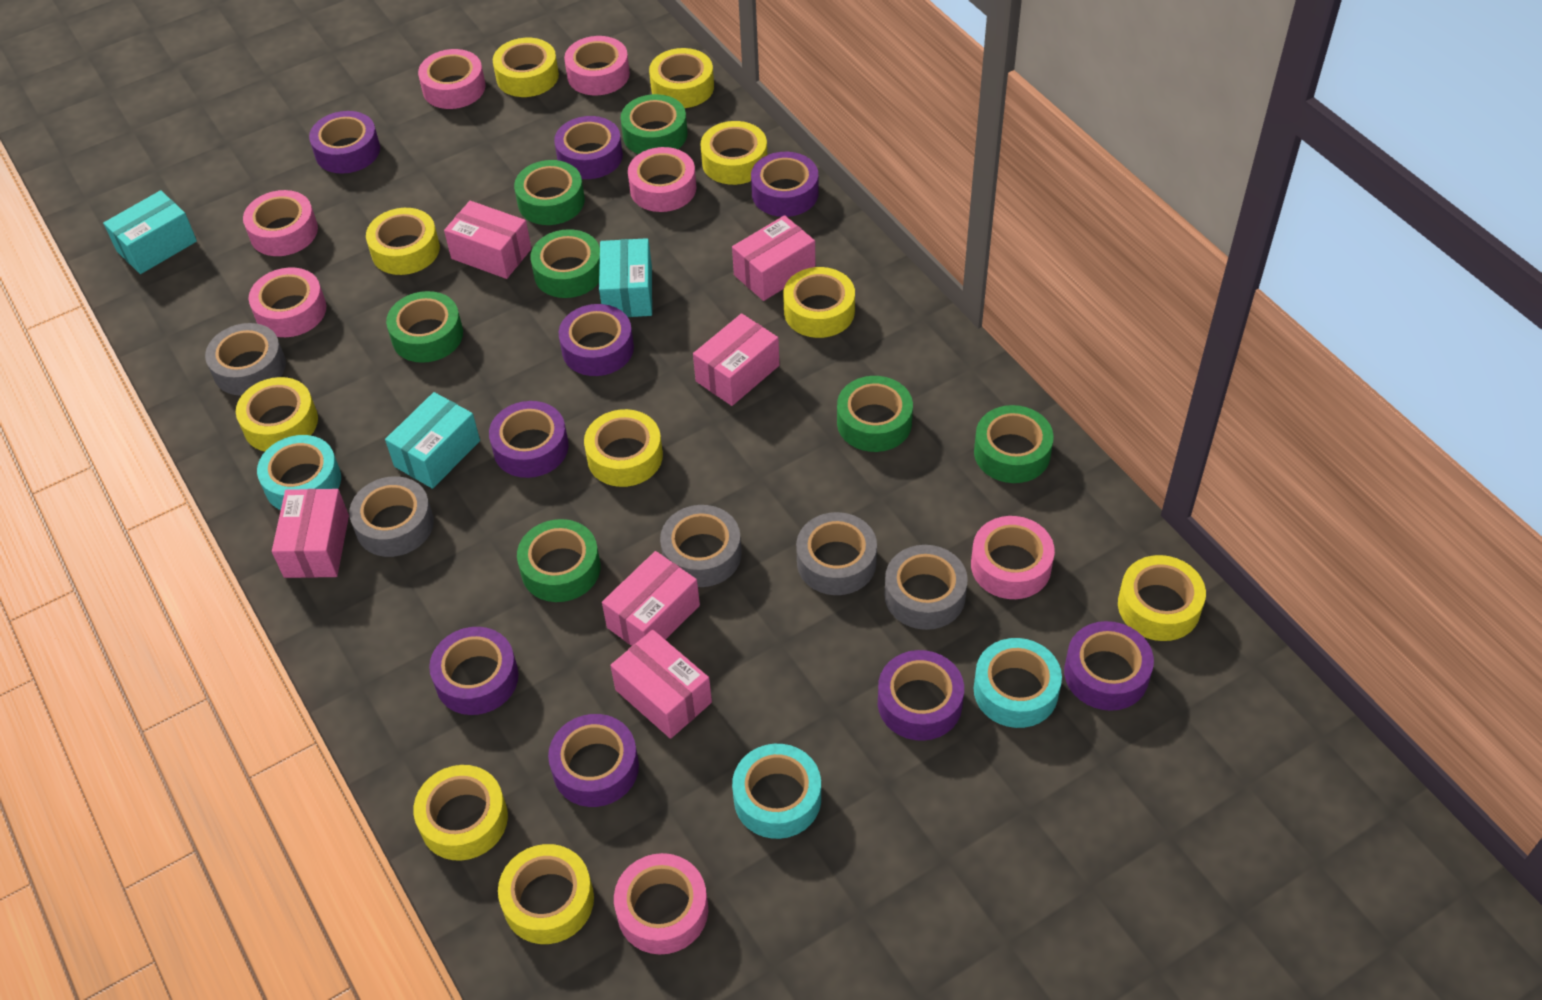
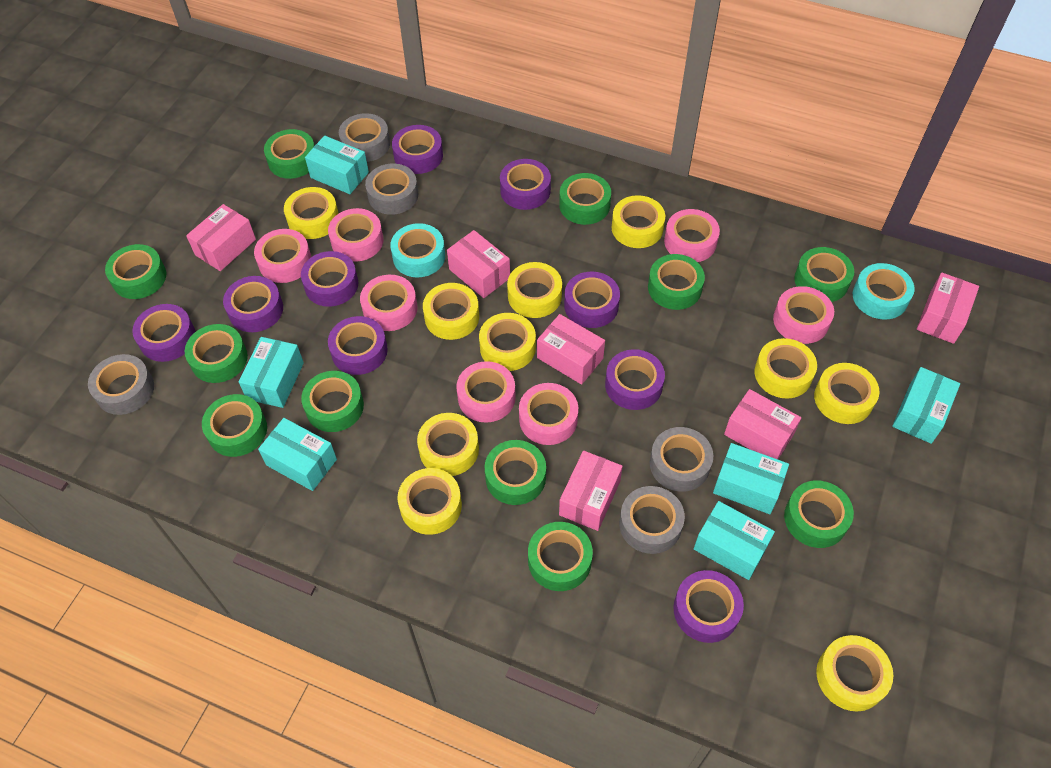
green tape: 7 -> 11
turquoise box: 3 -> 6
turquoise tape: 3 -> 2

